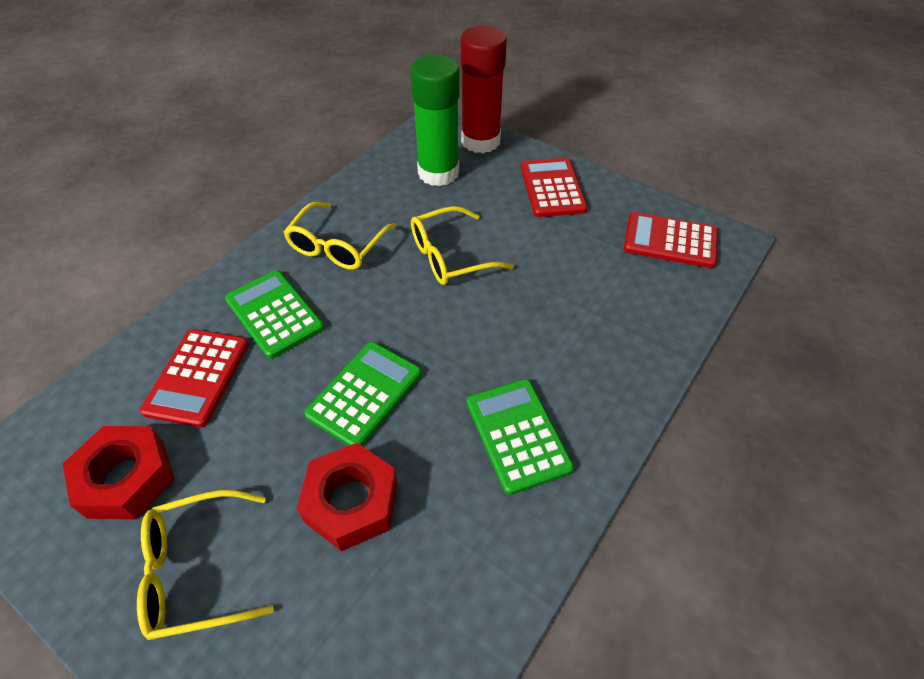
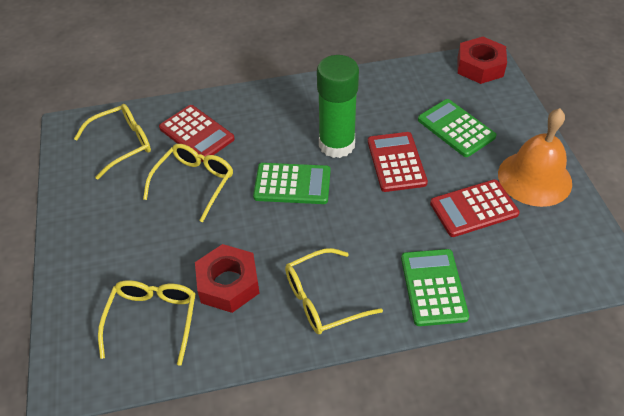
orange bell: 0 -> 1
red glue stick: 1 -> 0
yellow glasses: 3 -> 4

